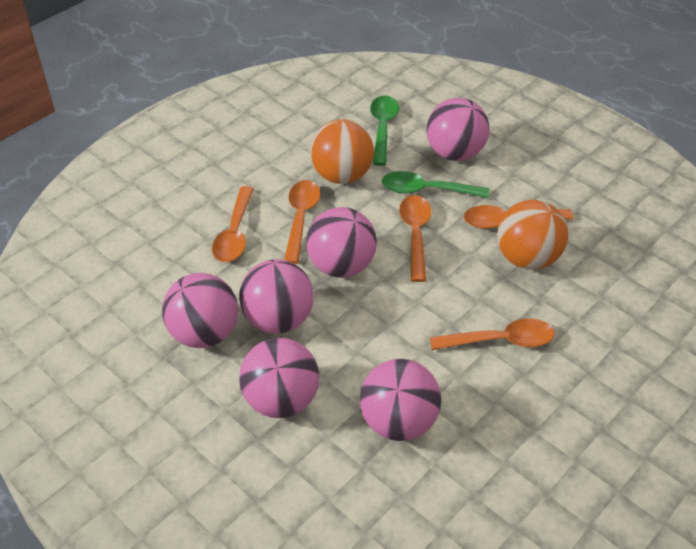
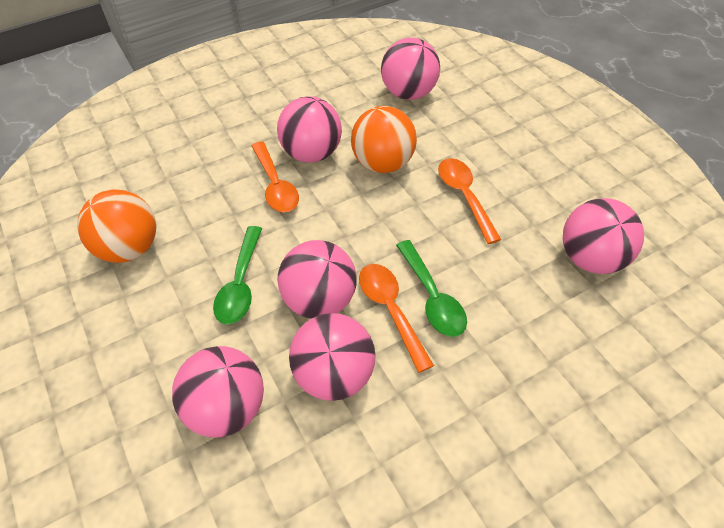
orange spoon: 5 -> 3

